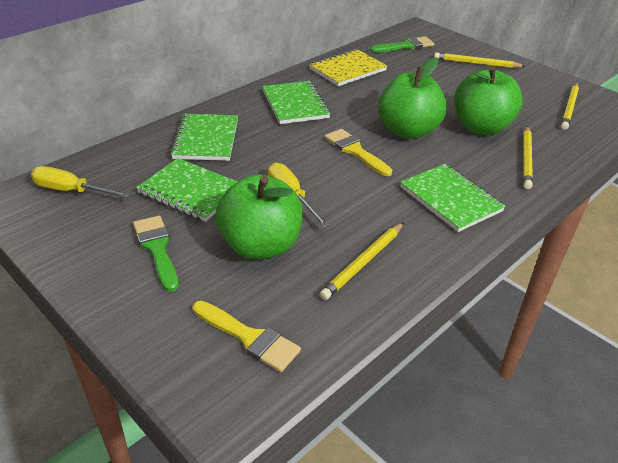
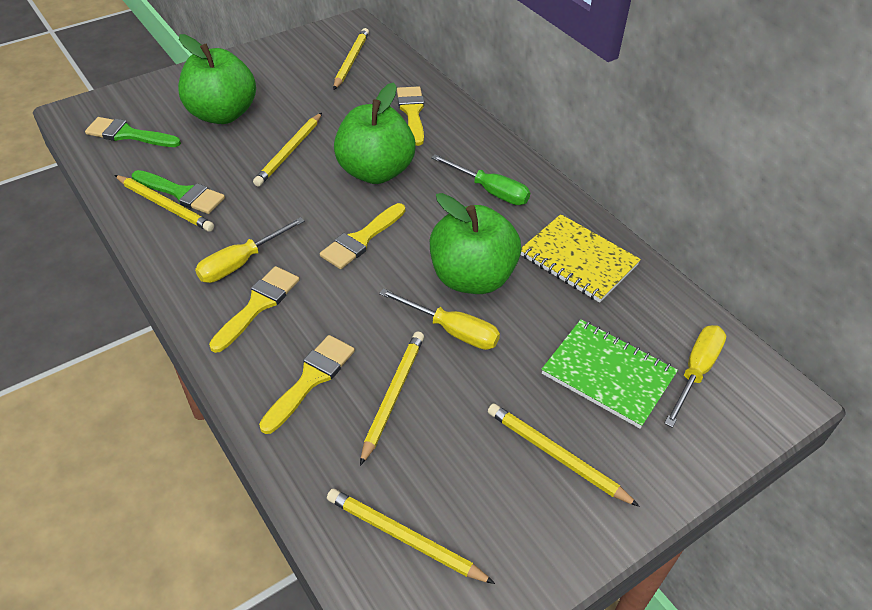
green notebook: 4 -> 1
green screwdriver: 0 -> 1
yellow brush: 2 -> 4
yellow pencil: 4 -> 6
yellow screwdriver: 2 -> 3

